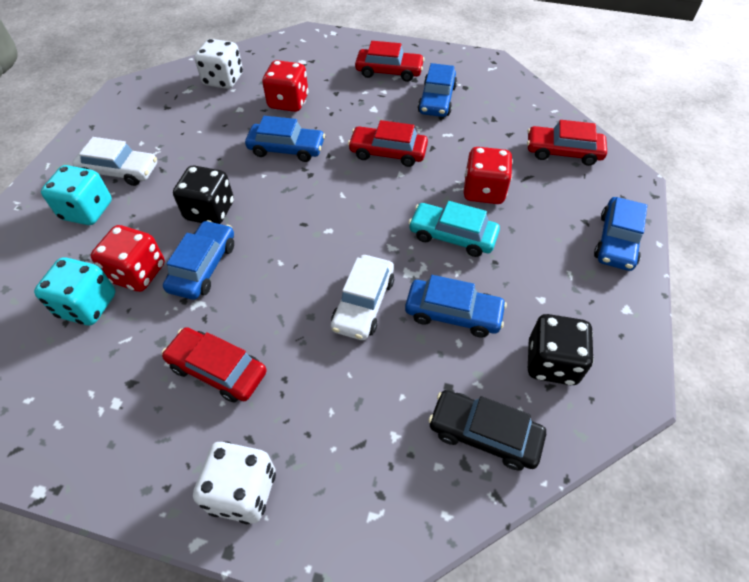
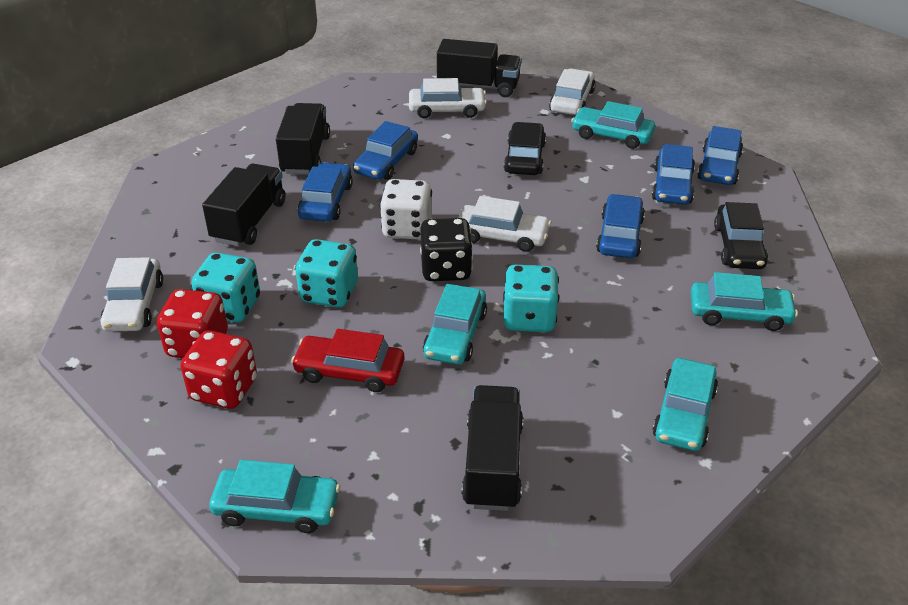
black car: 1 -> 2
black dice: 2 -> 1
black truck: 0 -> 4
red car: 4 -> 1
red dice: 3 -> 2
turquoise car: 1 -> 5
turquoise dice: 2 -> 3
white car: 2 -> 4
white dice: 2 -> 1

